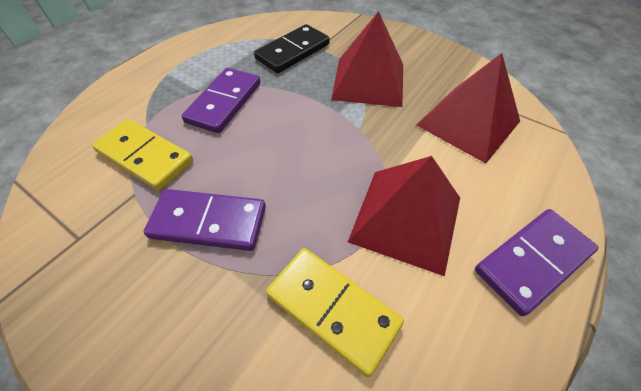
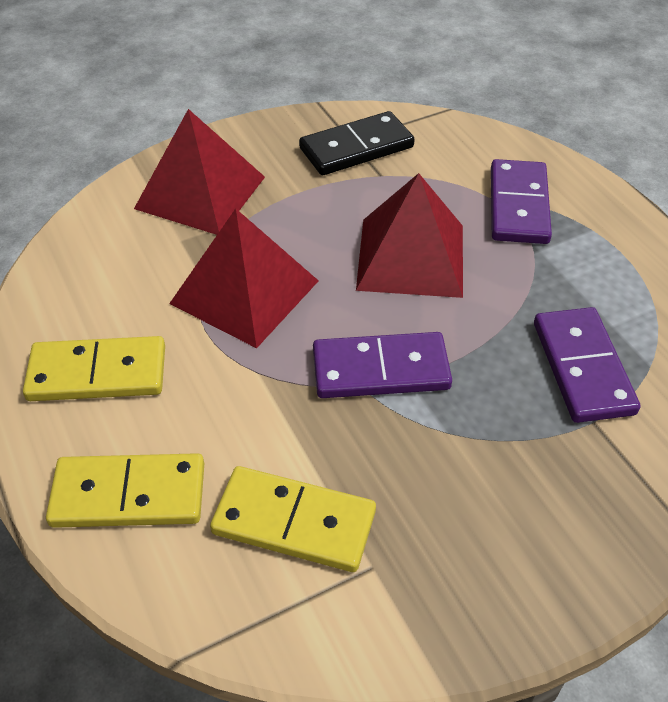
yellow domino: 2 -> 3

